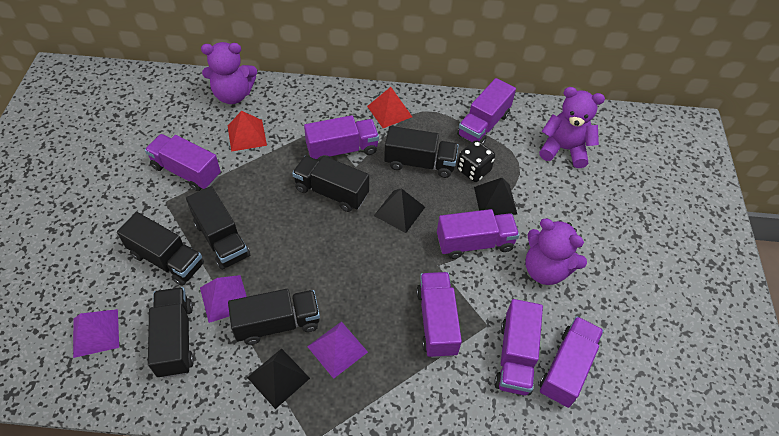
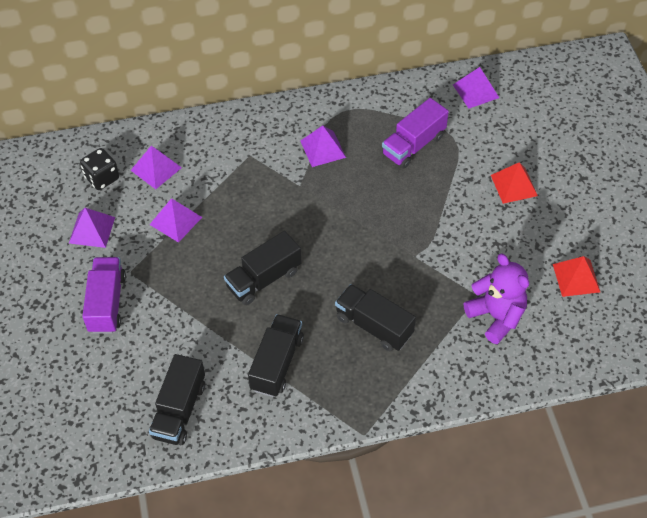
black pyramid: 3 -> 0
black truck: 6 -> 4
purple pyramid: 3 -> 5
purple teddy bear: 3 -> 1
purple truck: 7 -> 2

